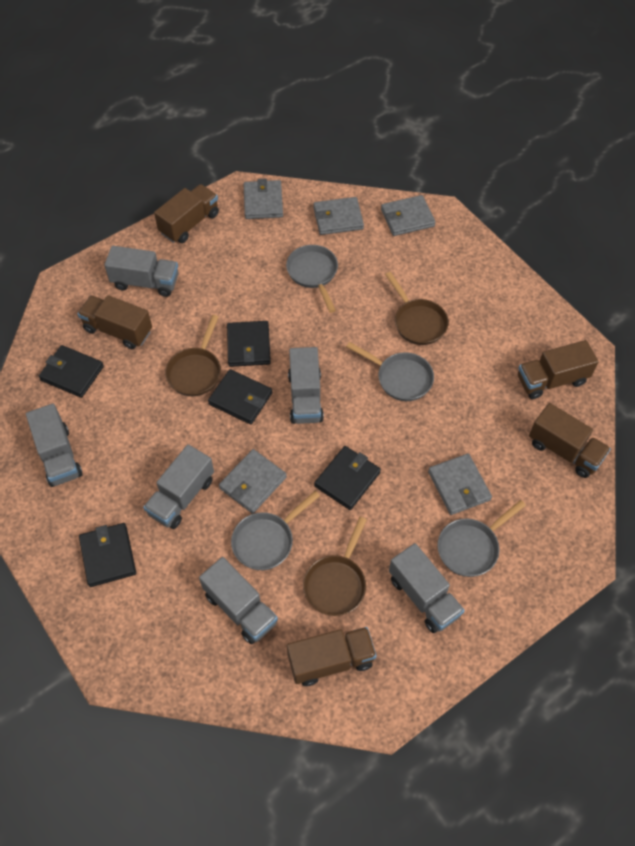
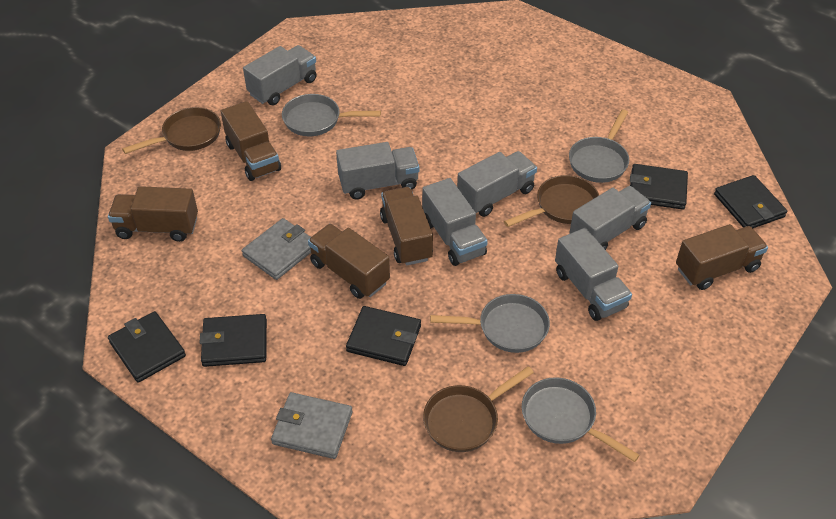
grey wallet: 5 -> 2

